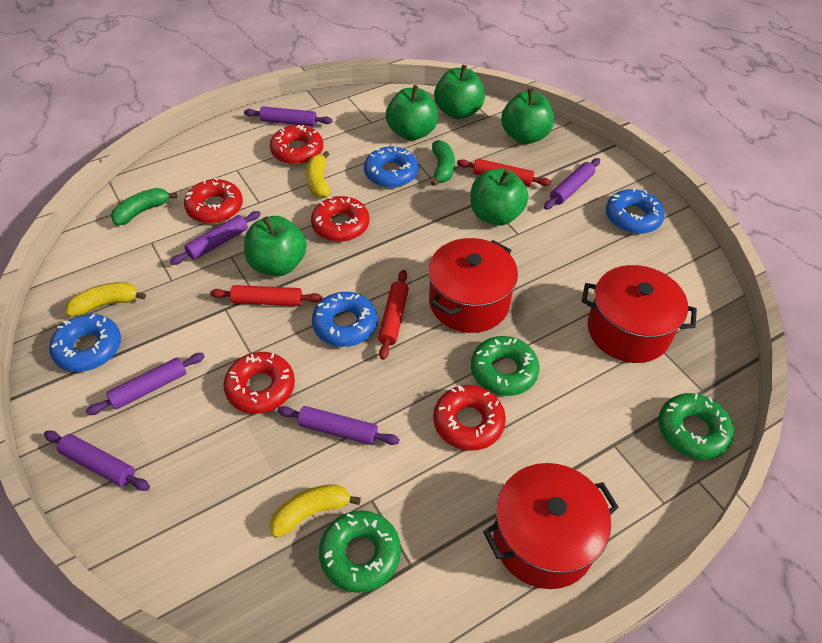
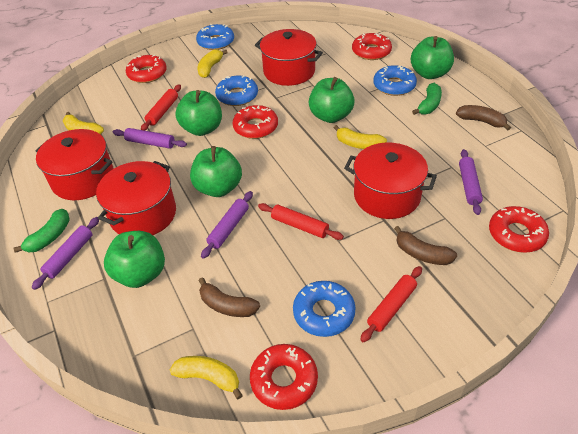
brown banana: 0 -> 3
green donut: 3 -> 0
purple rolling pin: 6 -> 4
red pot: 3 -> 4
yellow banana: 3 -> 4

